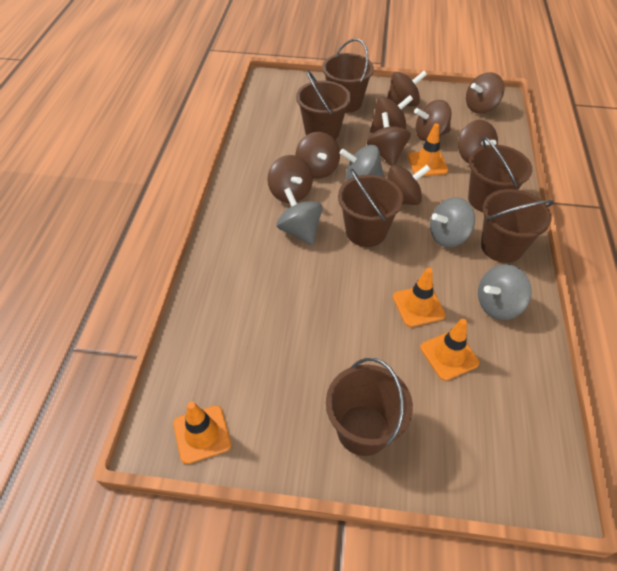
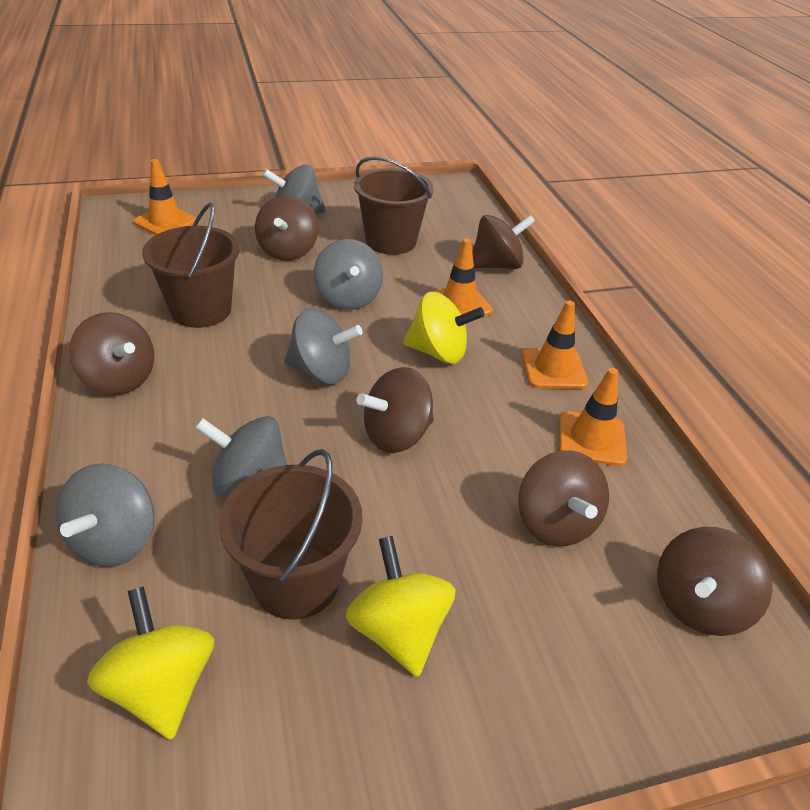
brown bucket: 6 -> 3
brown spinning top: 9 -> 6
grey spinning top: 4 -> 5
yellow spinning top: 0 -> 3

